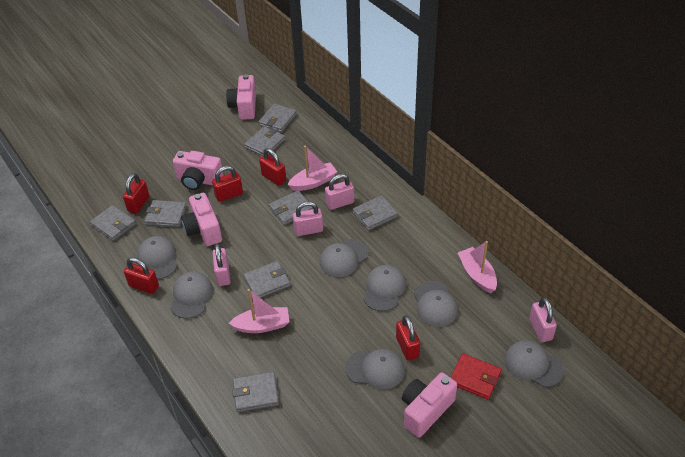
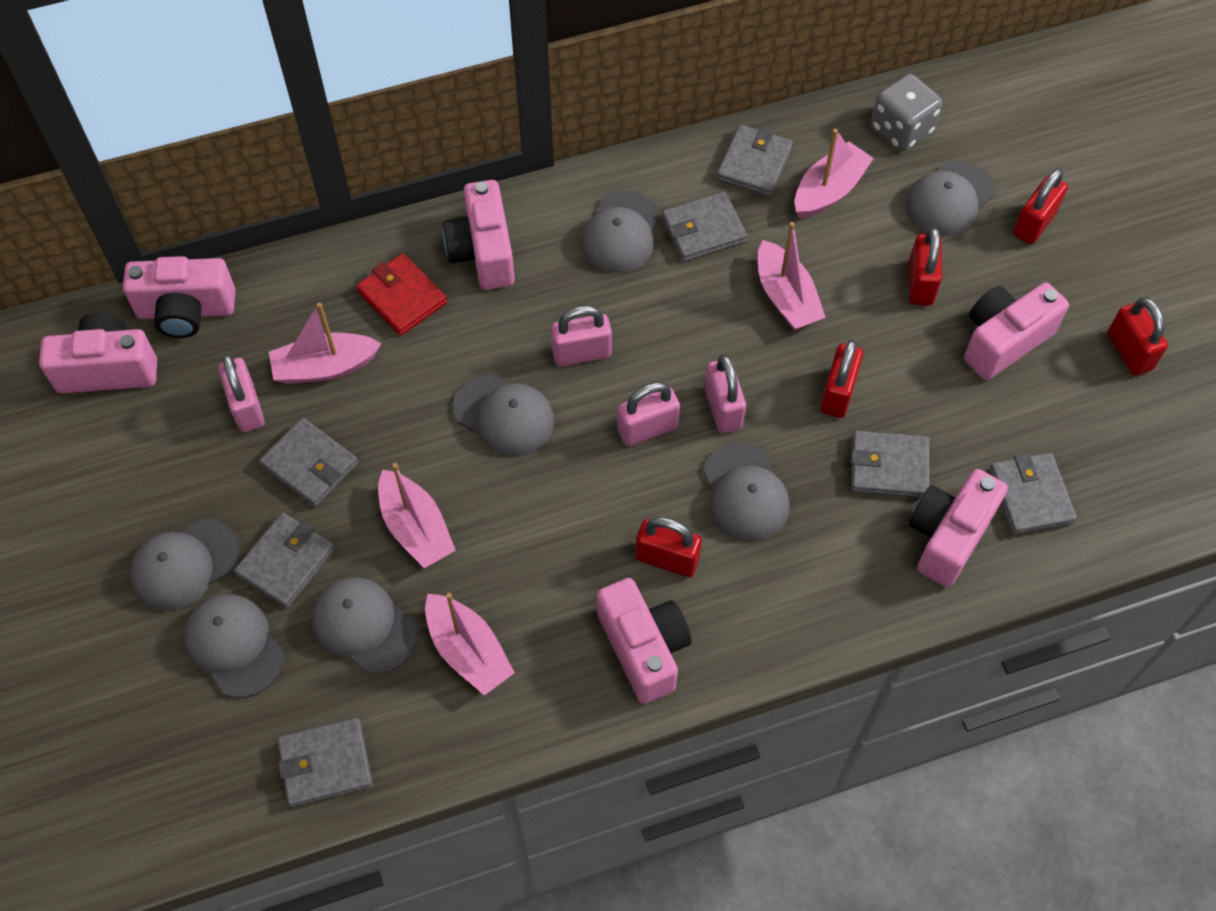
grey dice: 0 -> 1
grey wallet: 8 -> 7
pink boat: 3 -> 5
pink camera: 4 -> 6

